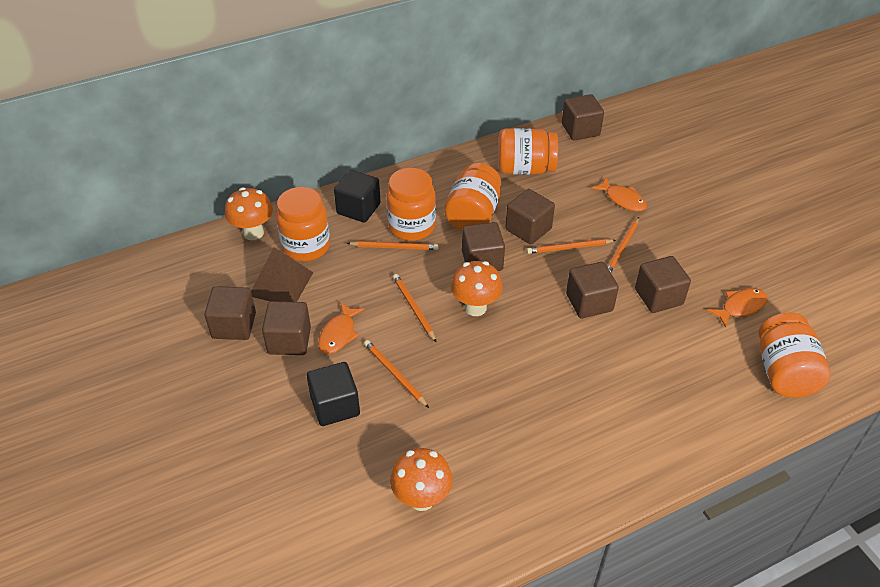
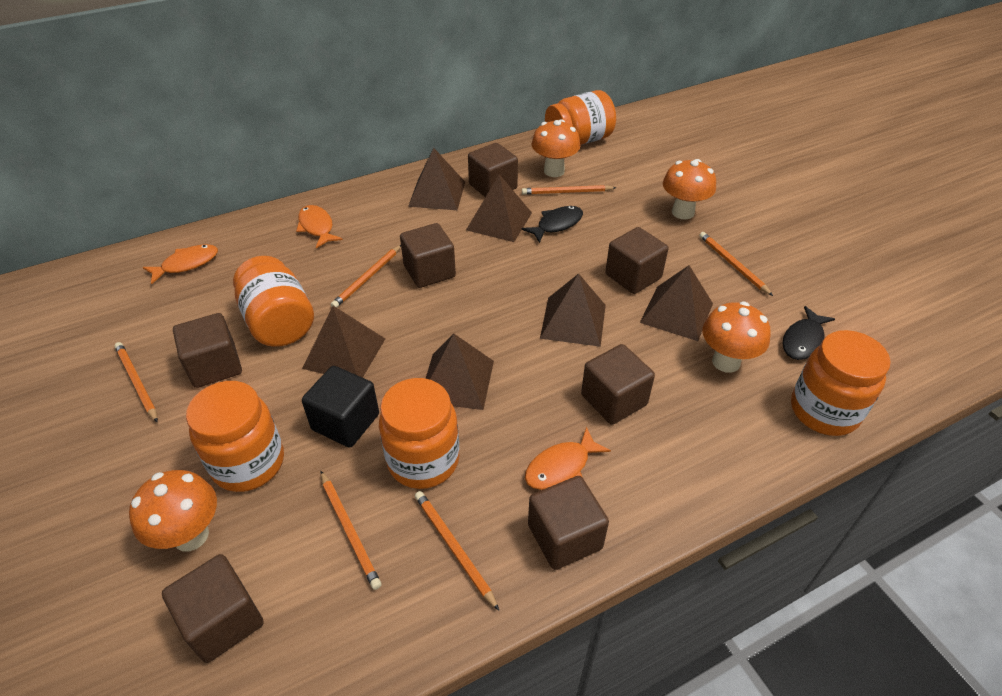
black cube: 2 -> 1
black fish: 0 -> 2
brown pyramid: 1 -> 6
orange mushroom: 3 -> 4
orange pencil: 5 -> 6

